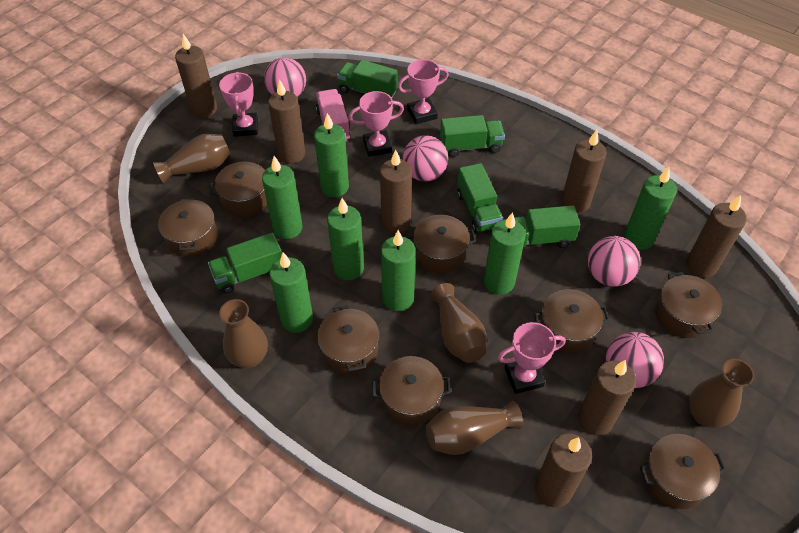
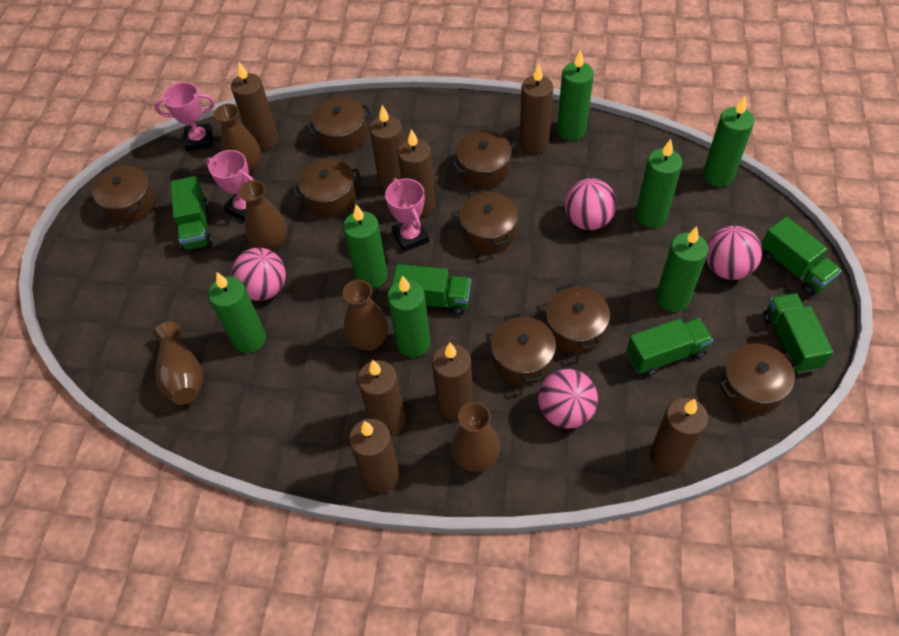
brown candle: 7 -> 8
pink trophy: 4 -> 3
pink truck: 1 -> 0

